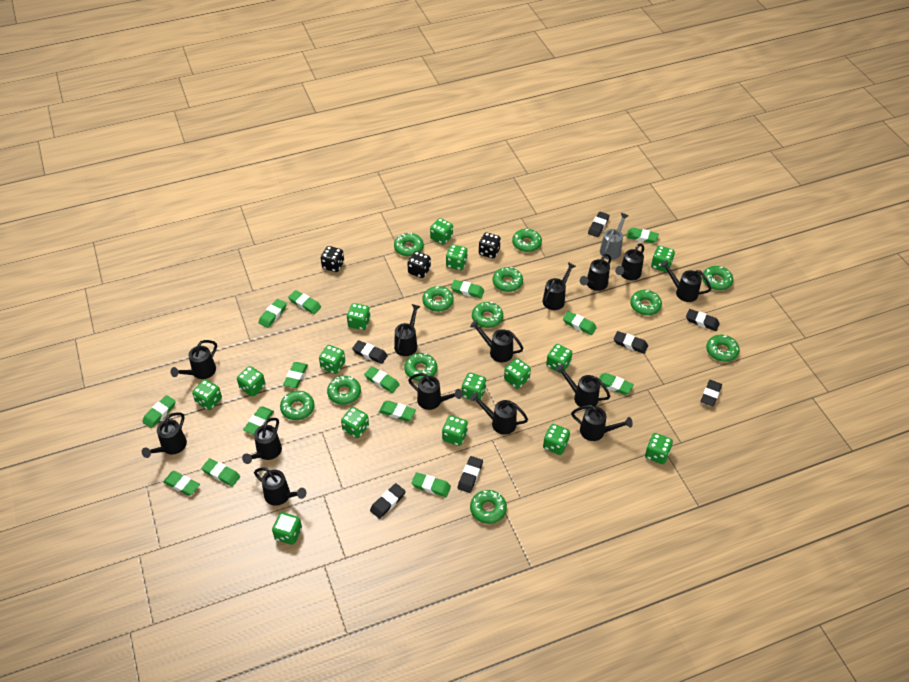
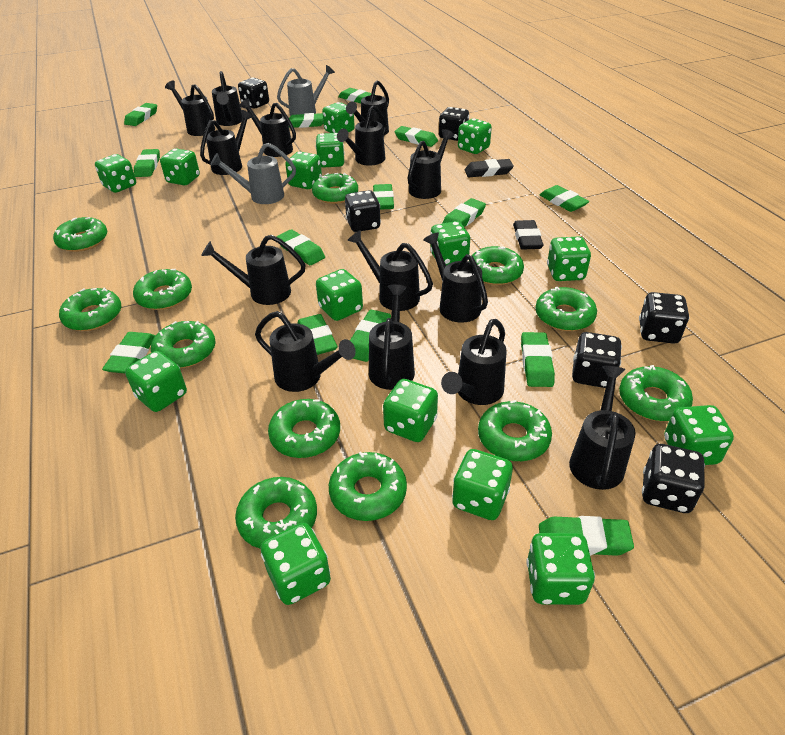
black dice: 3 -> 6
black eraser: 7 -> 2
grey watering can: 1 -> 2

